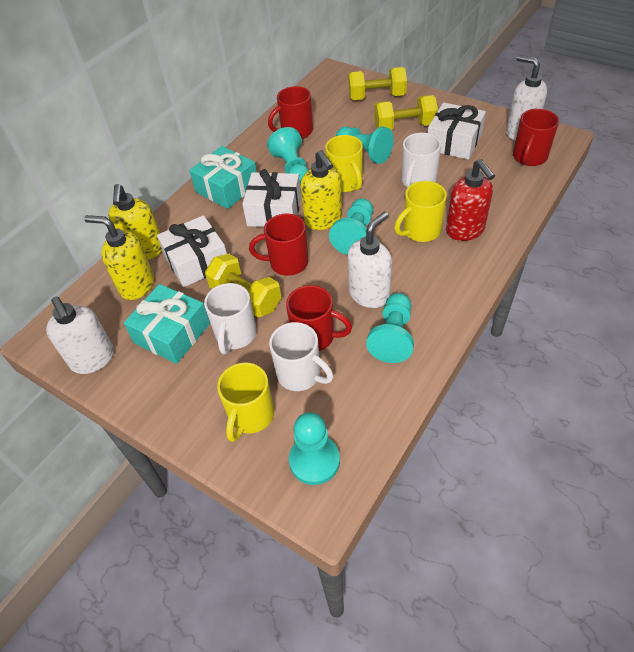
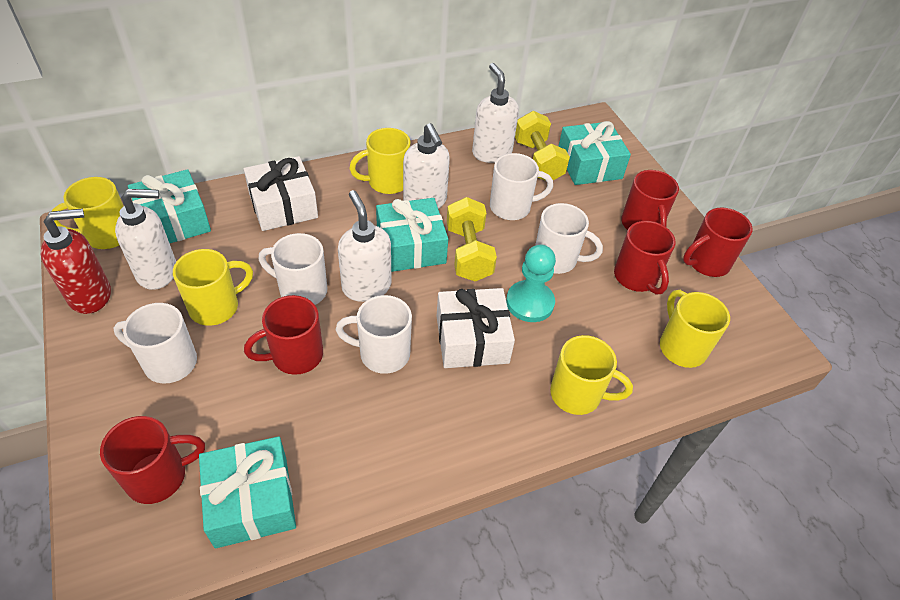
red mug: 4 -> 5
turquoise gift: 2 -> 4
turquoise pawn: 5 -> 1
white gift: 3 -> 2
white mug: 3 -> 5
white soap dispenser: 3 -> 4
yellow dumbbell: 3 -> 2
yellow mug: 3 -> 5
yellow soap dispenser: 3 -> 0

